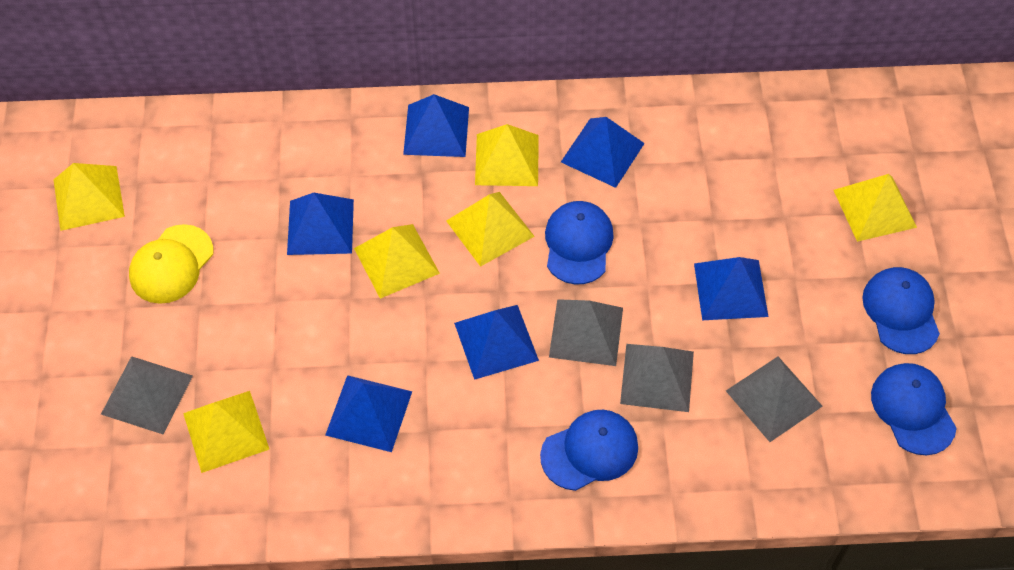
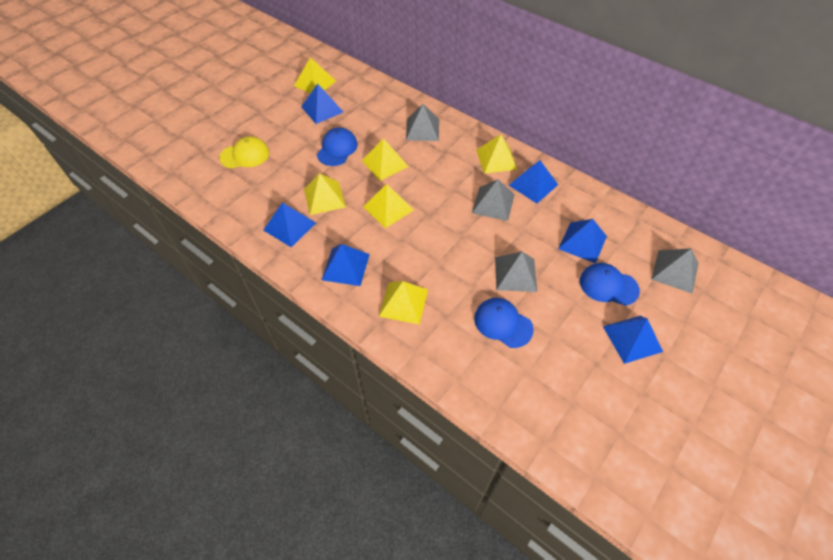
blue cap: 4 -> 3

